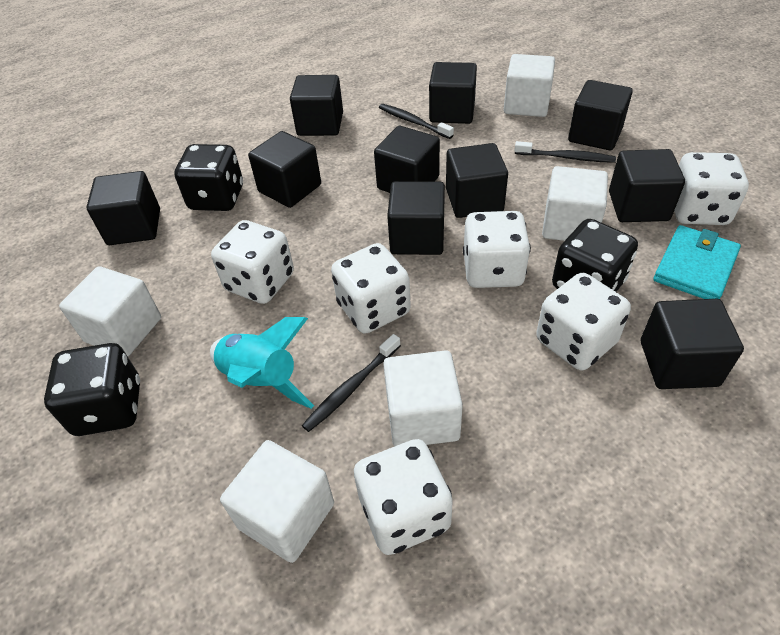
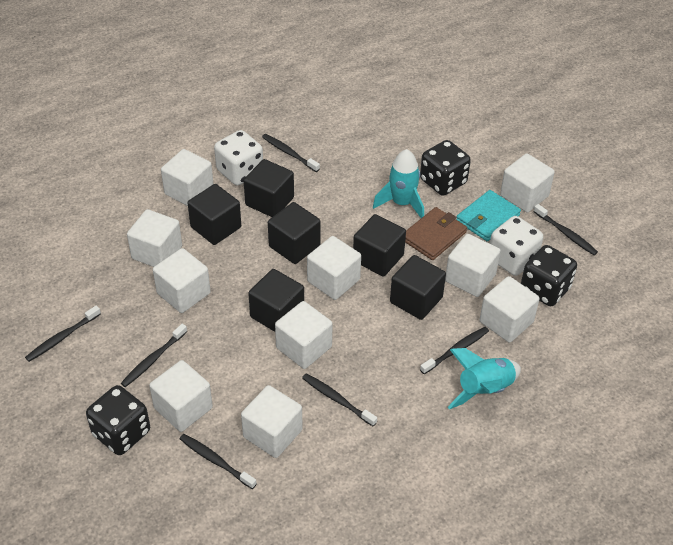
black cube: 10 -> 6
black toothbrush: 3 -> 7
brown wallet: 0 -> 1
turquoise rocket: 1 -> 2
white cube: 5 -> 10
white dice: 6 -> 2

